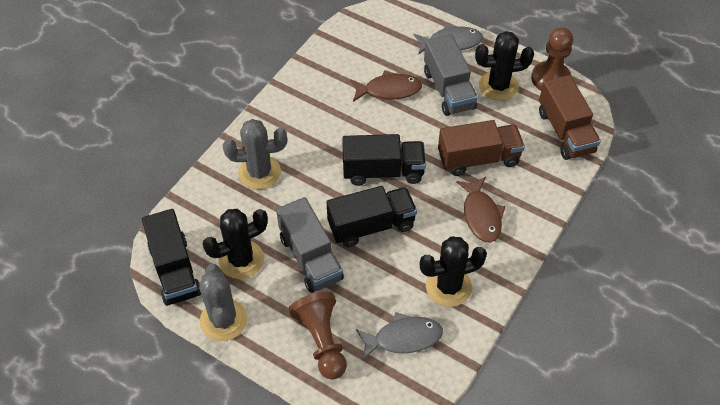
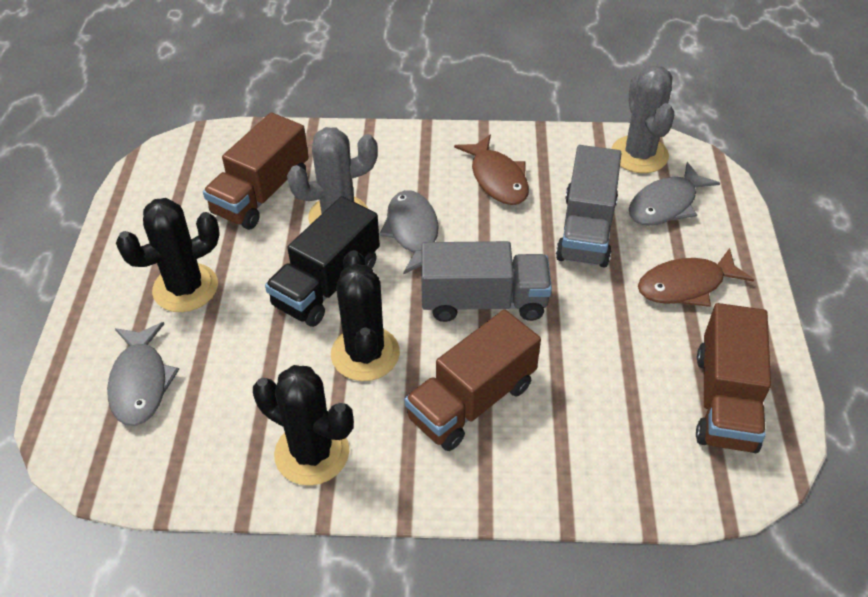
black truck: 3 -> 1
brown pawn: 2 -> 0
brown truck: 2 -> 3
grey fish: 2 -> 3

